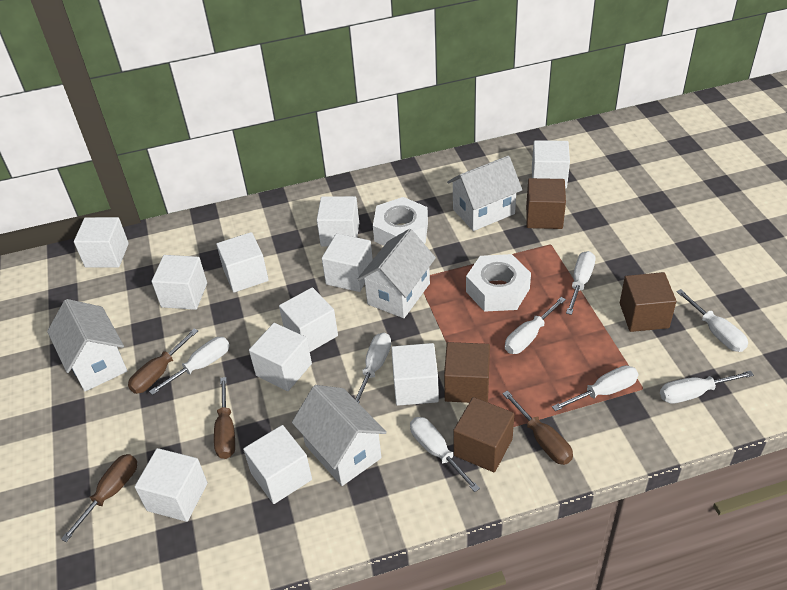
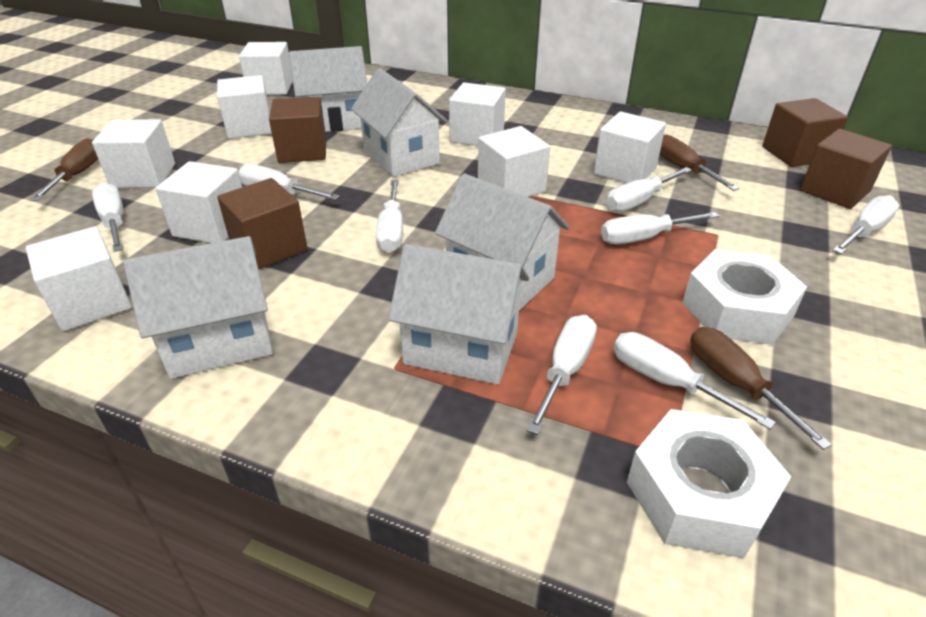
brown screwdriver: 4 -> 3
white cube: 11 -> 8
white house: 4 -> 5

